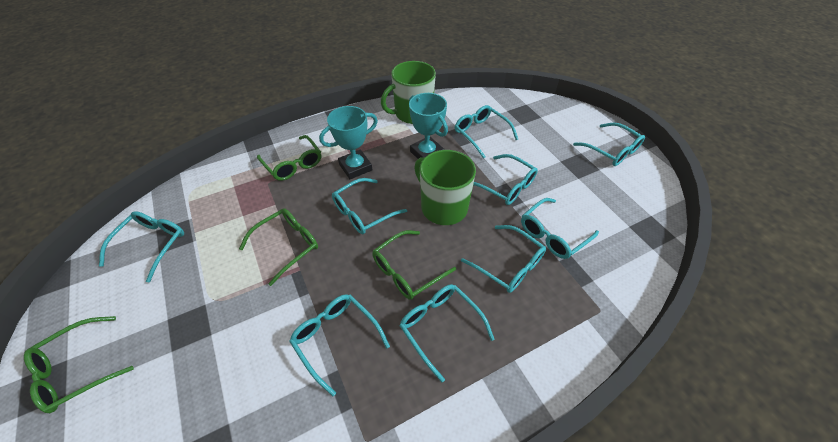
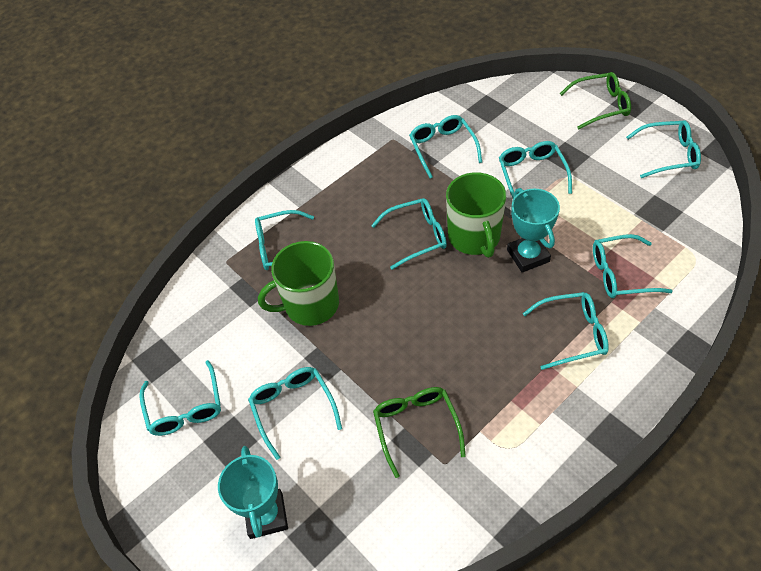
green glasses: 4 -> 2

